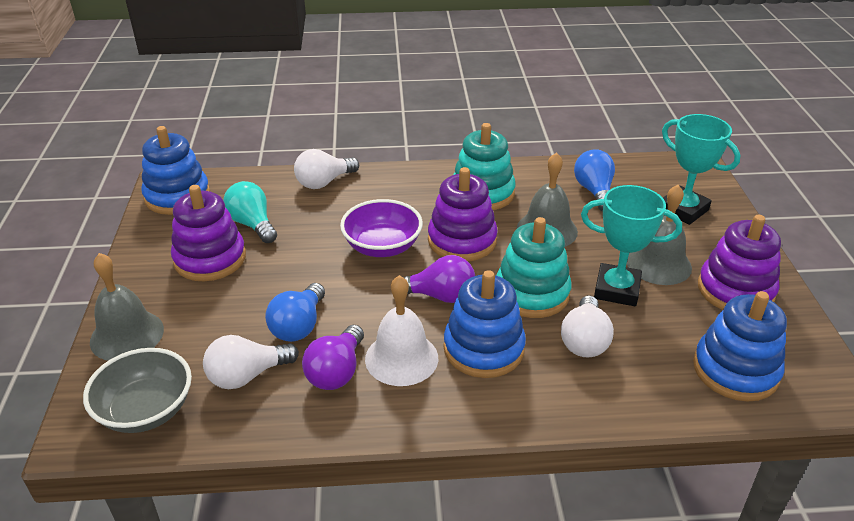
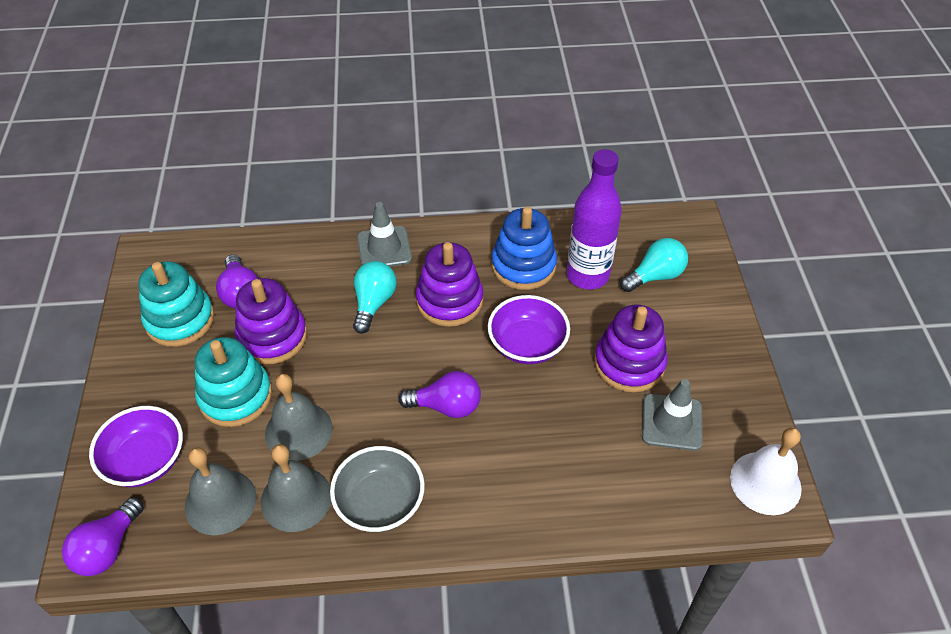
blue light bulb: 2 -> 0
blue stacking toy: 3 -> 1
grey traffic cone: 0 -> 2
purple bottle: 0 -> 1
purple bowl: 1 -> 2
purple light bulb: 2 -> 3
turquoise light bulb: 1 -> 2
turquoise trophy: 2 -> 0
white light bulb: 3 -> 0

